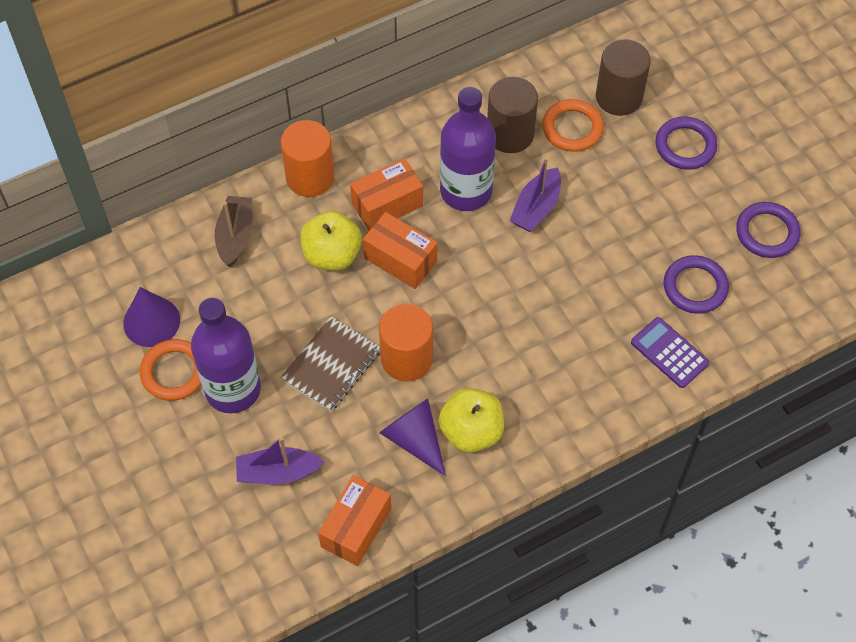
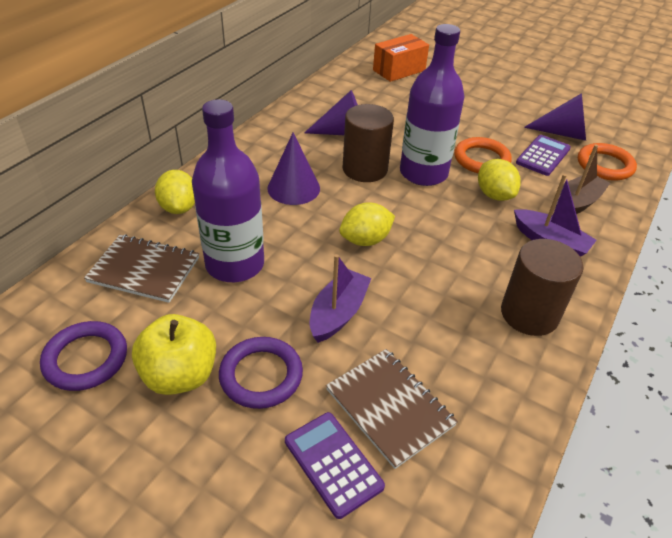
brown notebook: 1 -> 2
orange box: 3 -> 1
orange cylinder: 2 -> 0
purple calculator: 1 -> 2
purple cone: 2 -> 3
purple ring: 3 -> 2
yellow apple: 2 -> 1
yellow lemon: 0 -> 3

